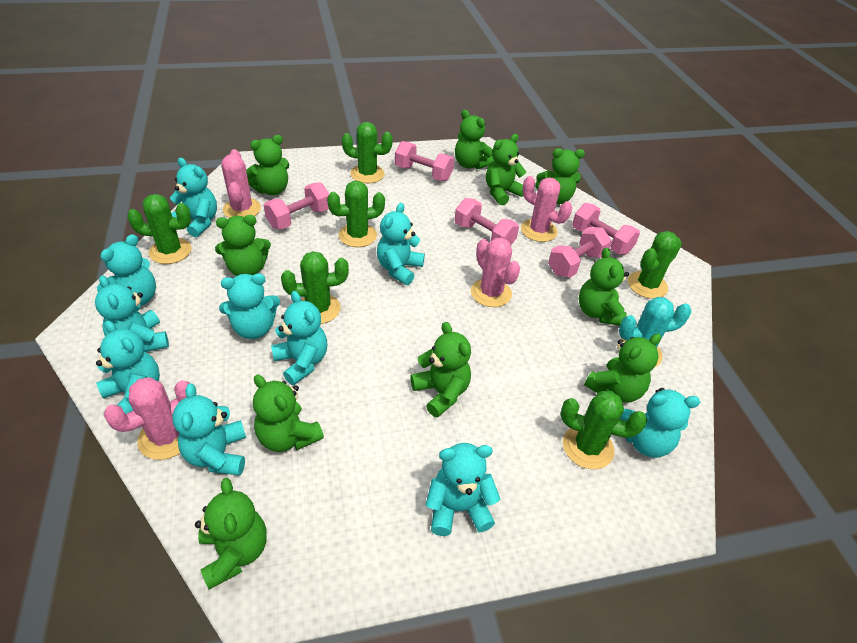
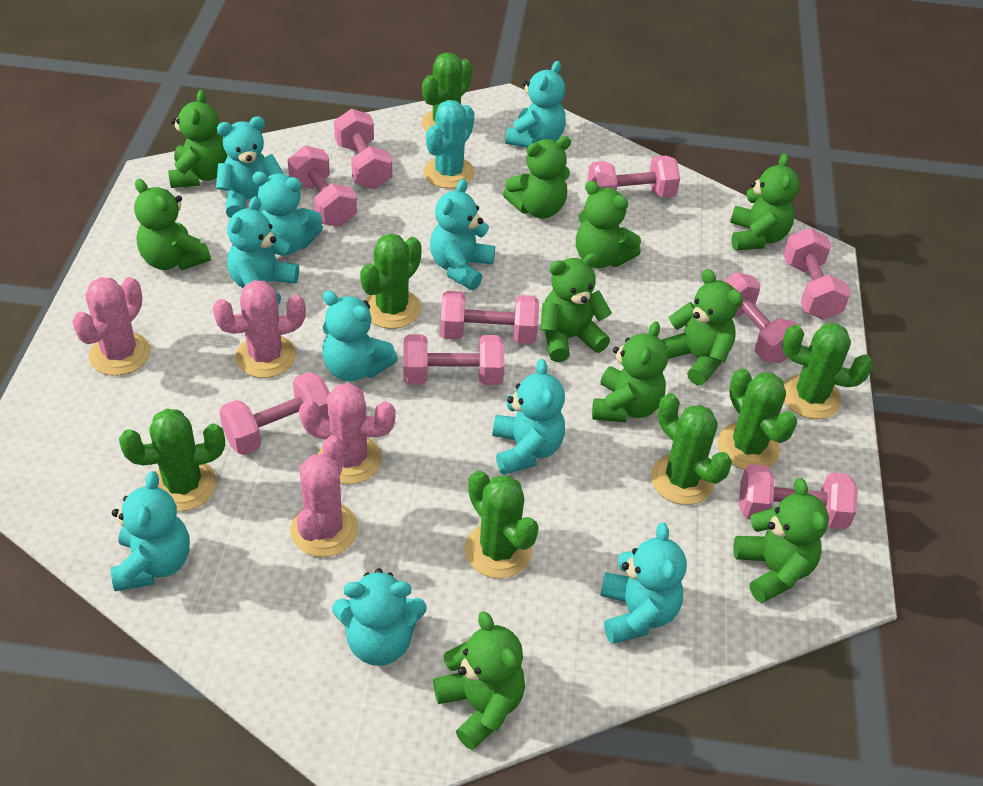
green cactus: 6 -> 7
pink dumbbell: 5 -> 9

